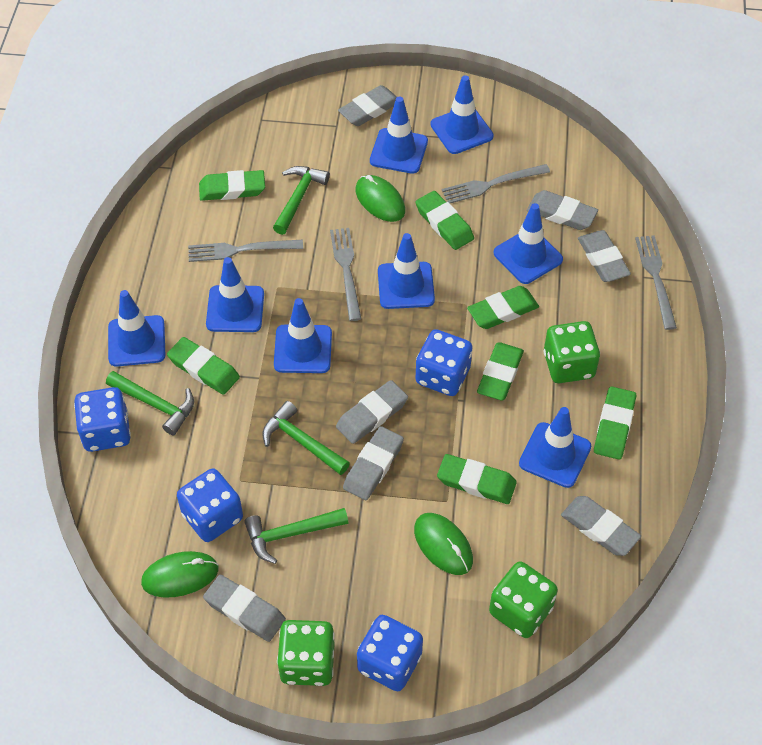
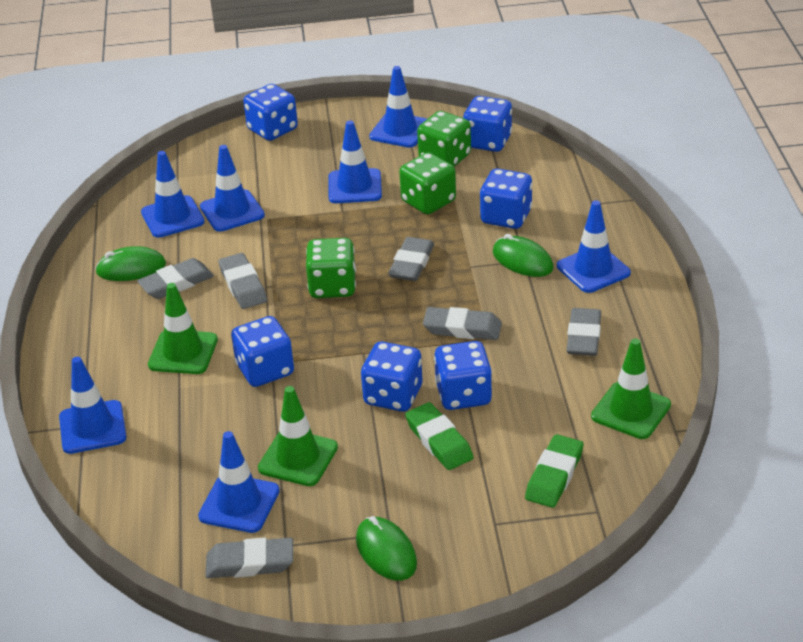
blue dice: 4 -> 6
blue traffic cone: 8 -> 7
green eraser: 7 -> 2
green hammer: 4 -> 0
green traffic cone: 0 -> 3
grey eraser: 7 -> 6
grey fork: 4 -> 0

